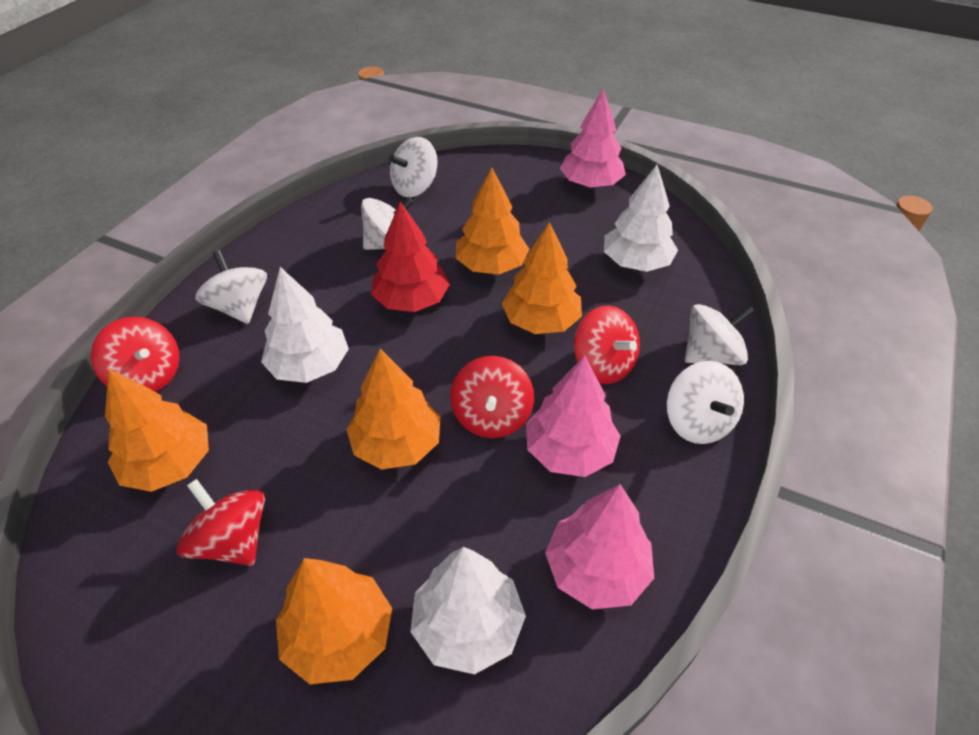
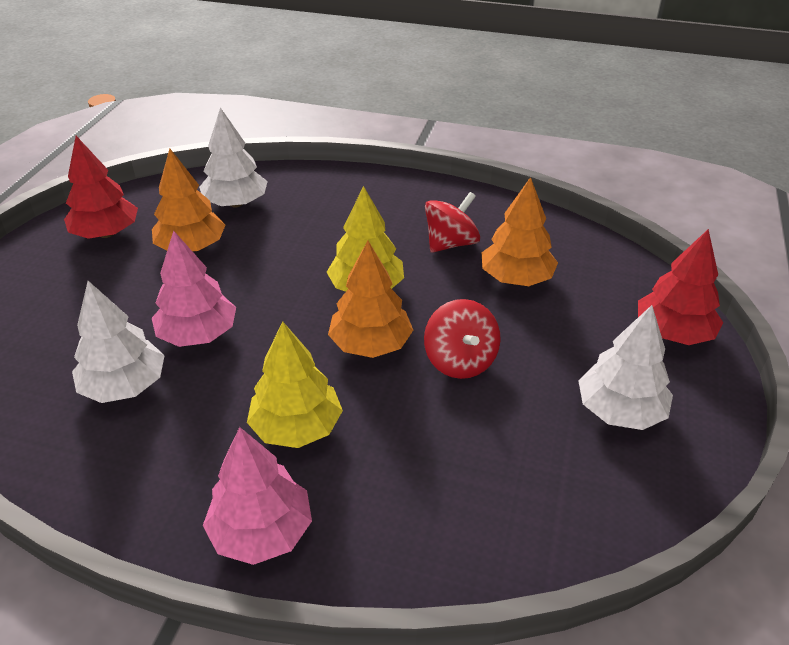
orange tree: 5 -> 3
pink tree: 3 -> 2
red spinning top: 4 -> 2
red tree: 1 -> 2
white spinning top: 5 -> 0
yellow tree: 0 -> 2

